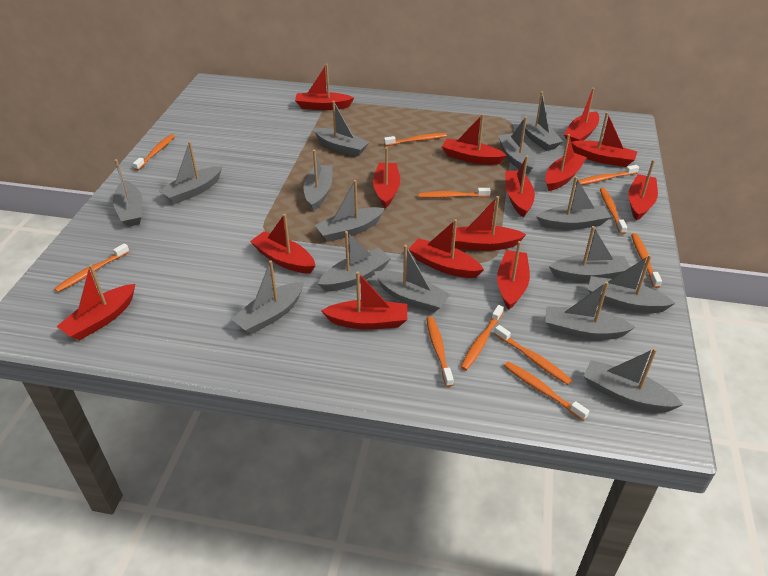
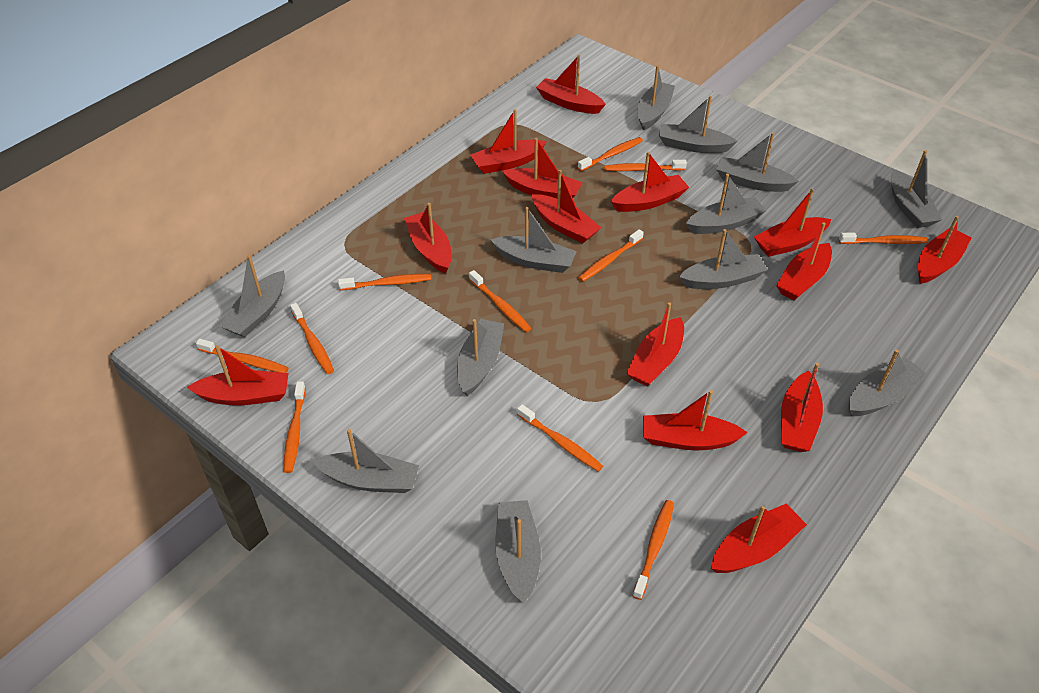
grey boat: 15 -> 12

